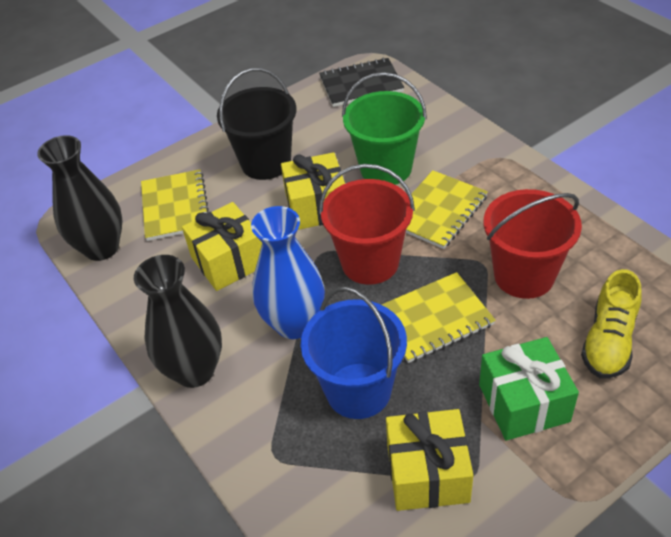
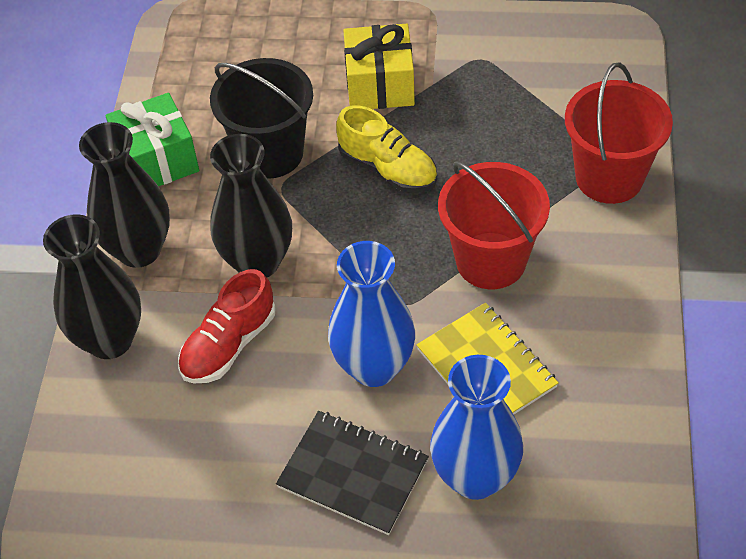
black vase: 2 -> 3
blue bucket: 1 -> 0
blue vase: 1 -> 2
green bucket: 1 -> 0
red shoe: 0 -> 1
yellow gift: 3 -> 1
yellow notebook: 3 -> 1

